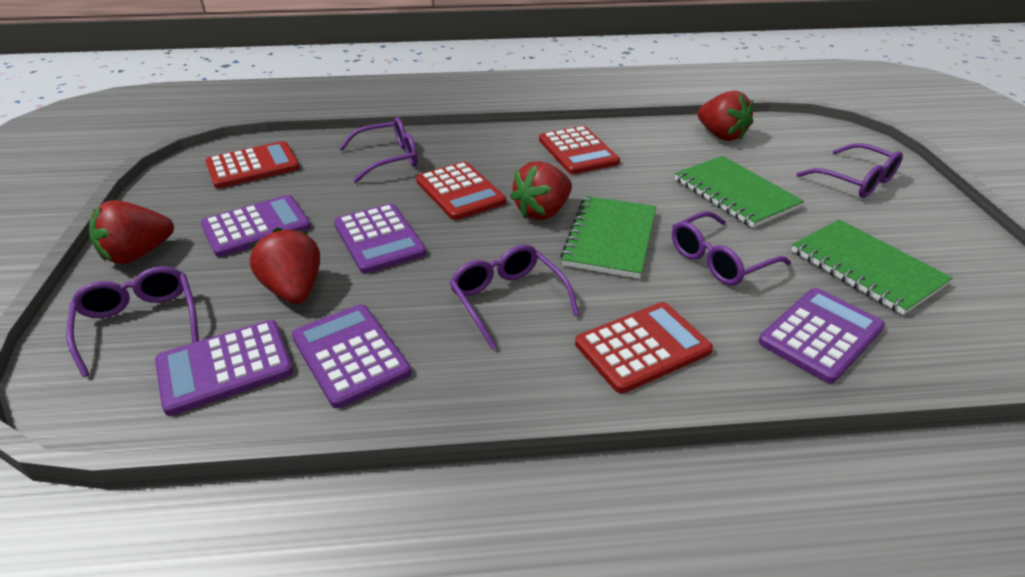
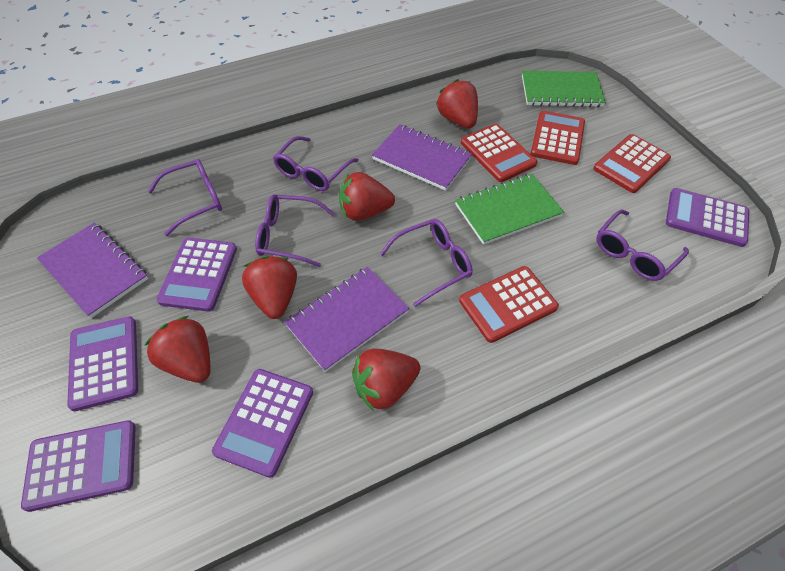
green notebook: 3 -> 2
purple notebook: 0 -> 3
red strawberry: 4 -> 5

